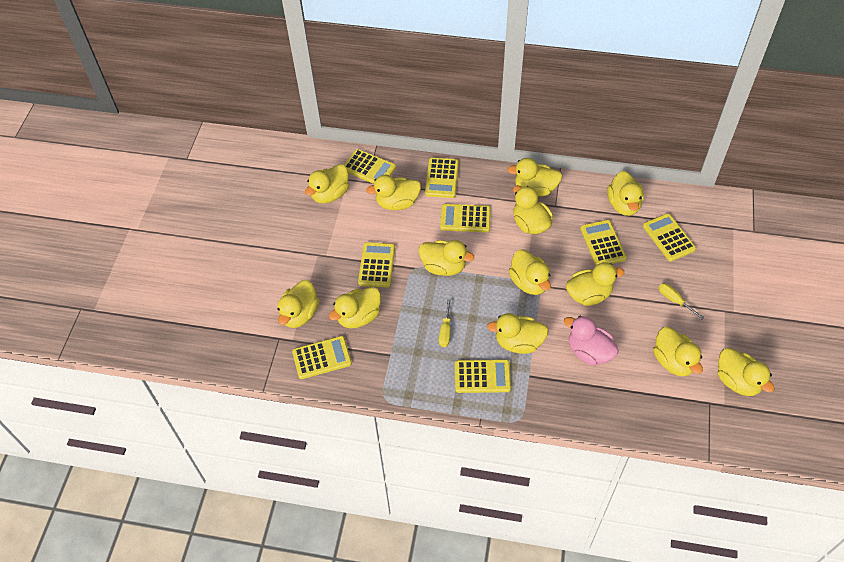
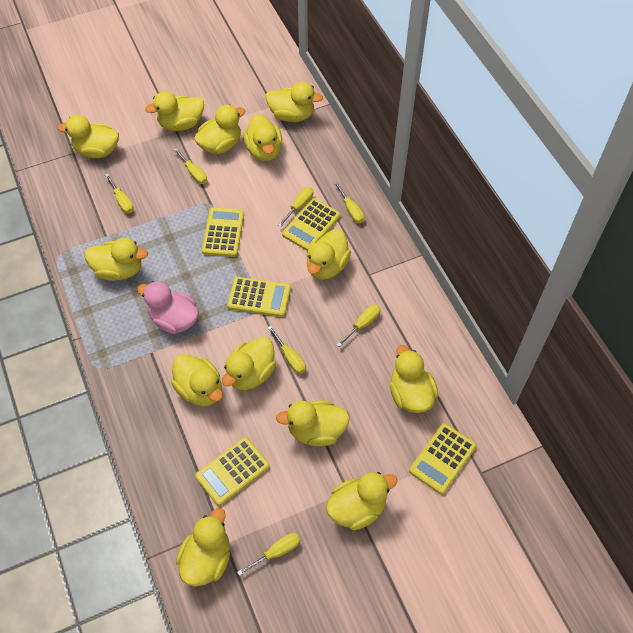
yellow calculator: 8 -> 5
yellow screwdriver: 2 -> 7

